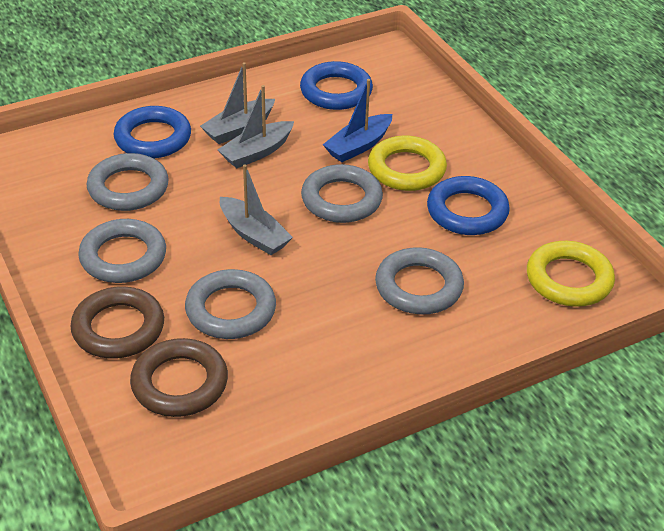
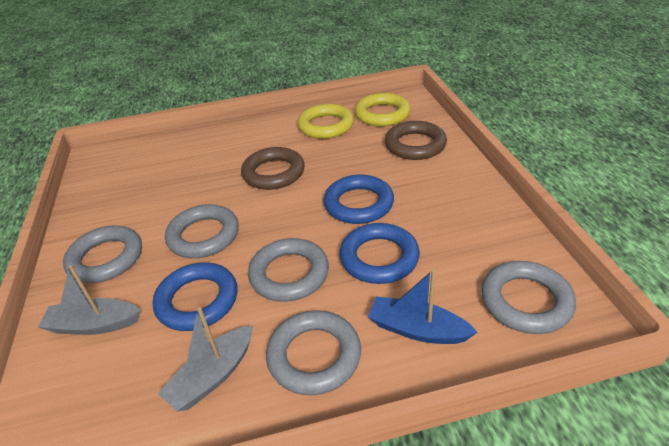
grey boat: 3 -> 2

